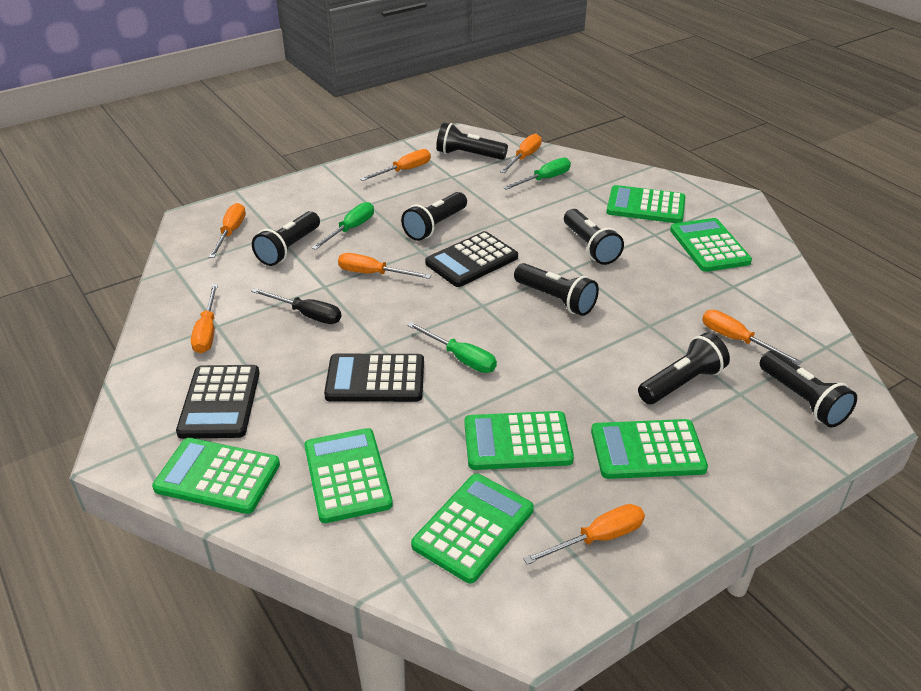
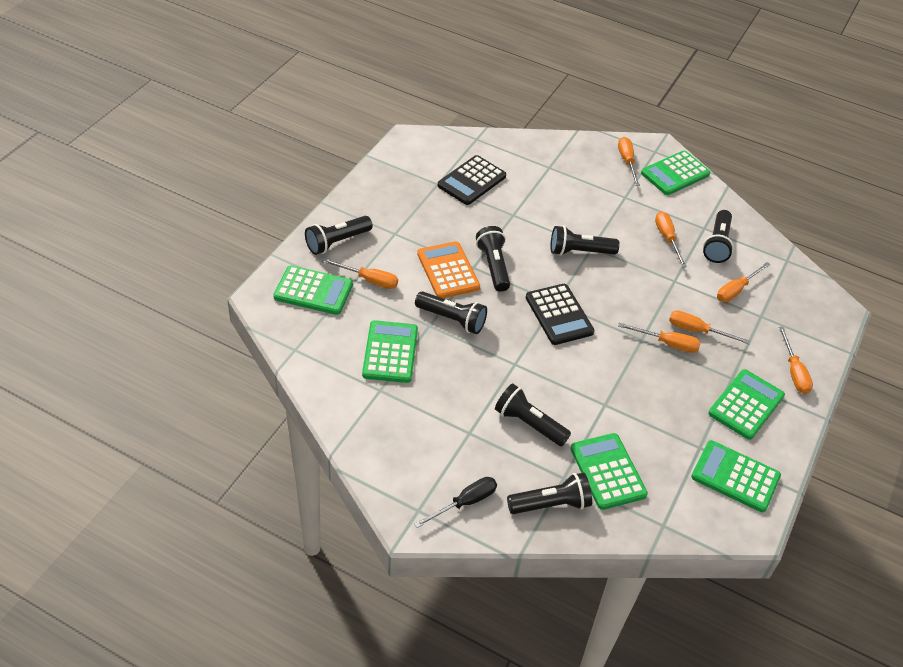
black calculator: 3 -> 2
green calculator: 7 -> 6
green screwdriver: 3 -> 0
orange calculator: 0 -> 1

